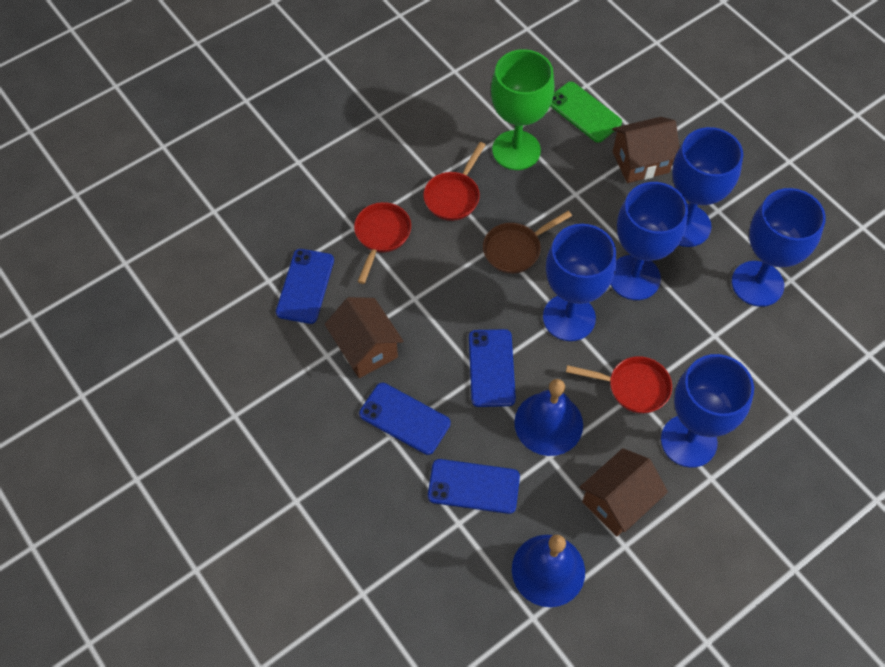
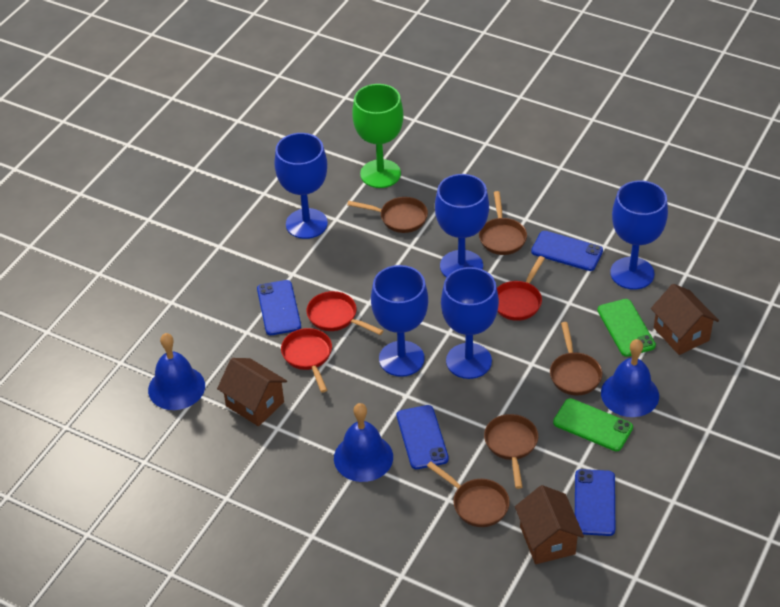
blue bell: 2 -> 3
brown pan: 1 -> 5
green phone: 1 -> 2

